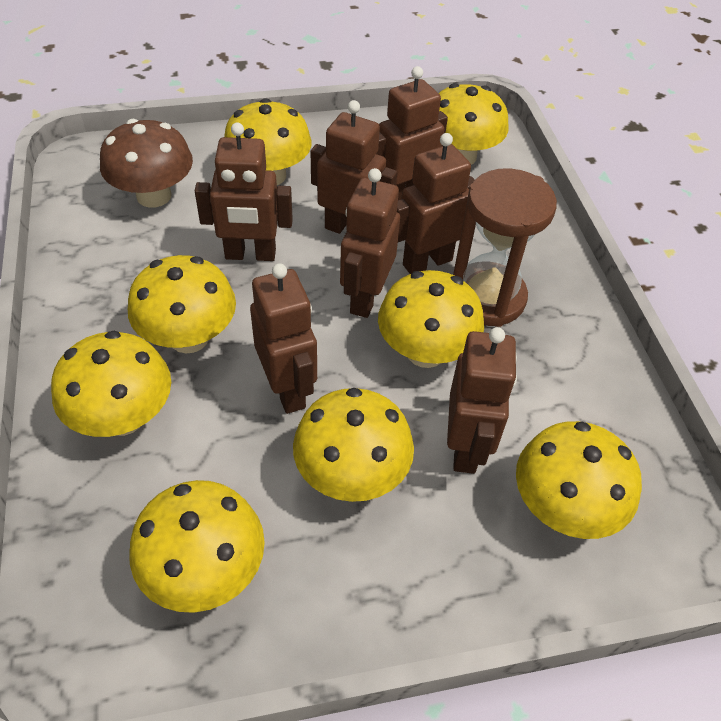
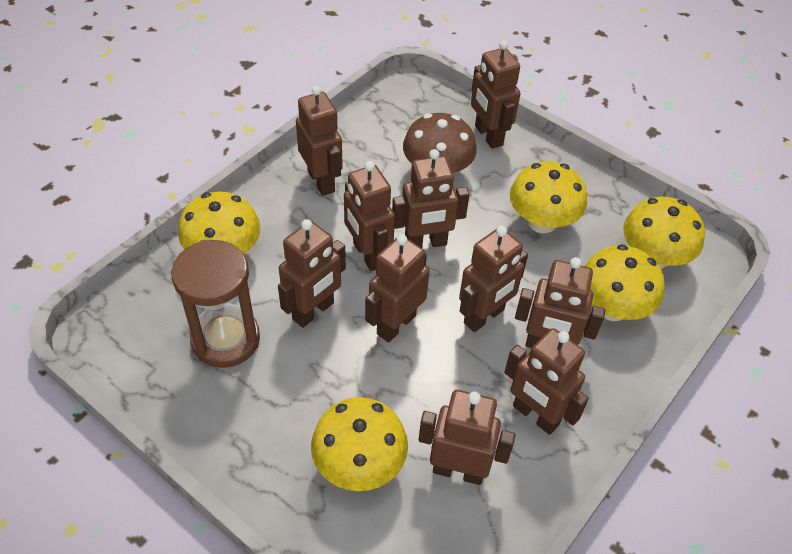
brown robot: 7 -> 10
yellow mushroom: 8 -> 5

